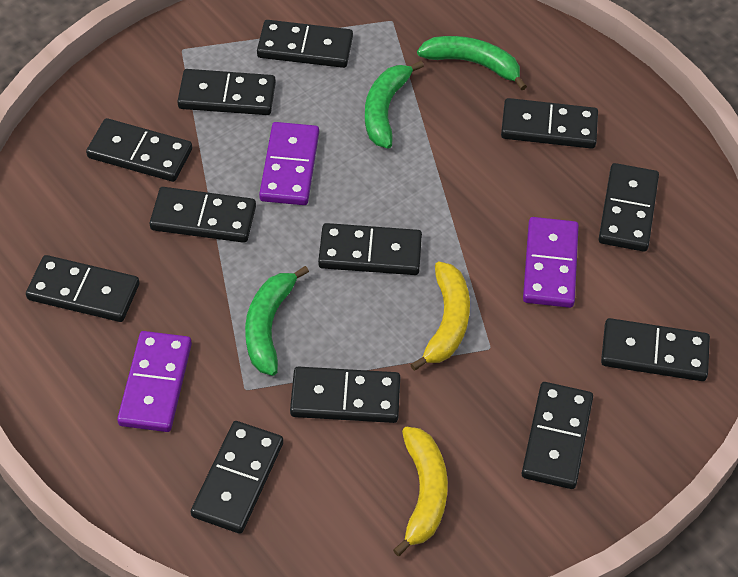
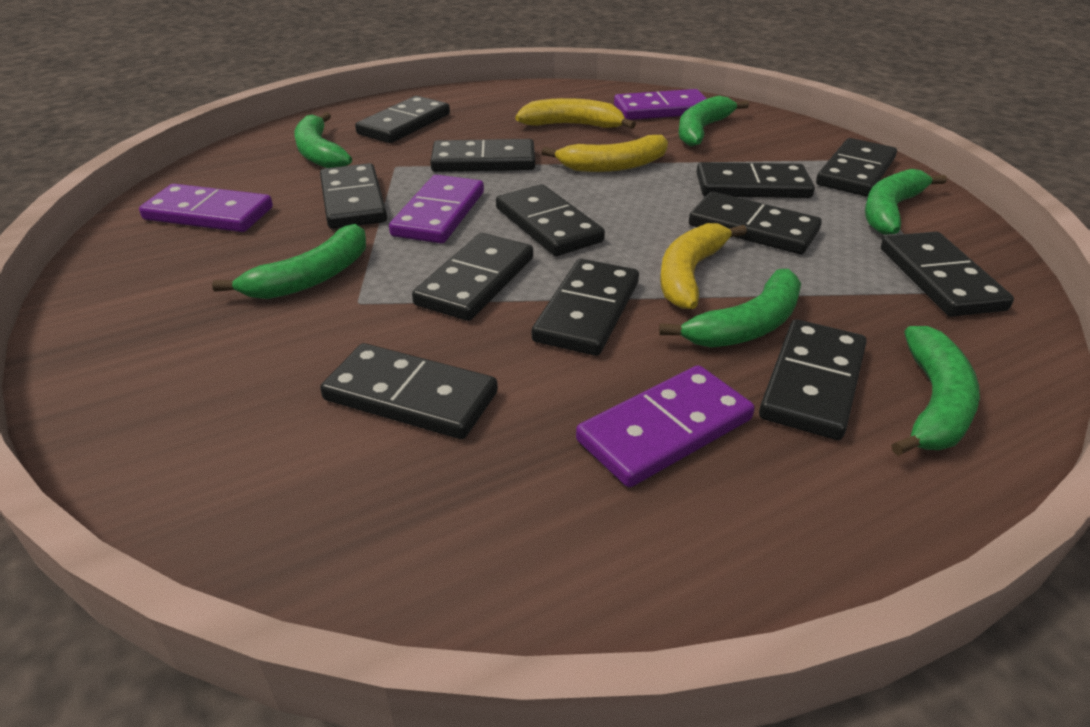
green banana: 3 -> 6
purple domino: 3 -> 4
yellow banana: 2 -> 3

